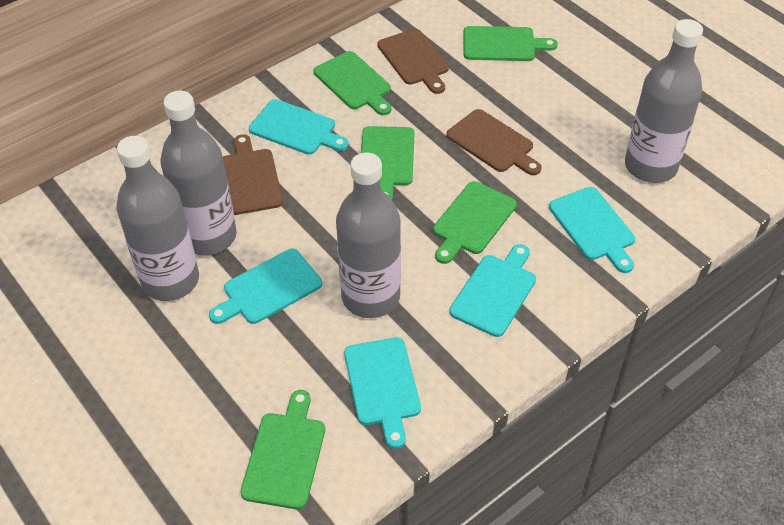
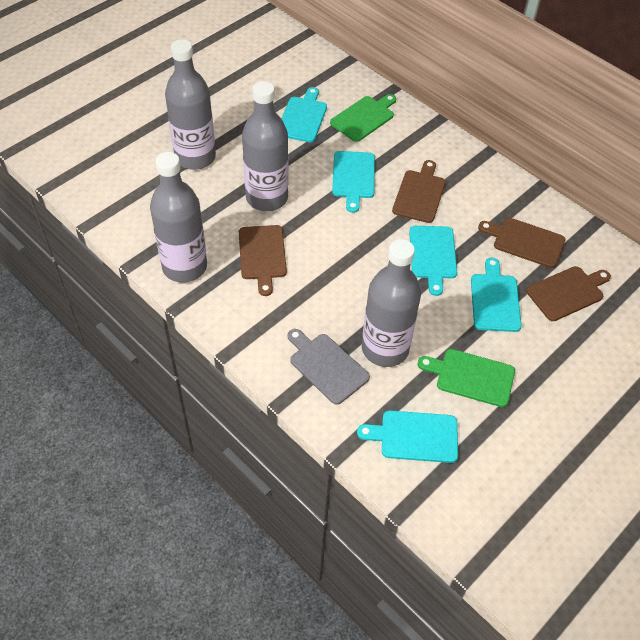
brown cutting board: 3 -> 4
green cutting board: 5 -> 2
grey cutting board: 0 -> 1

